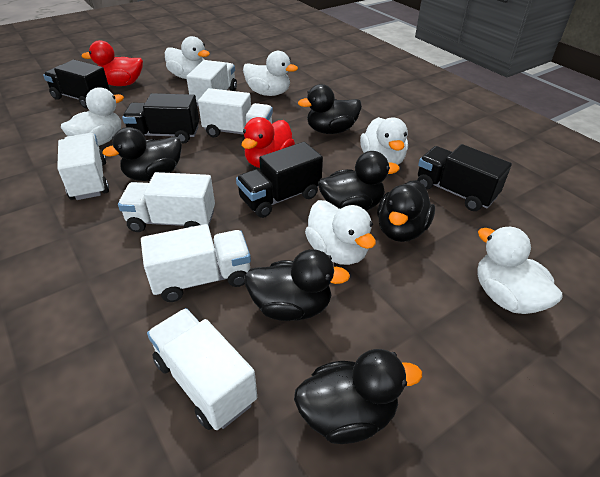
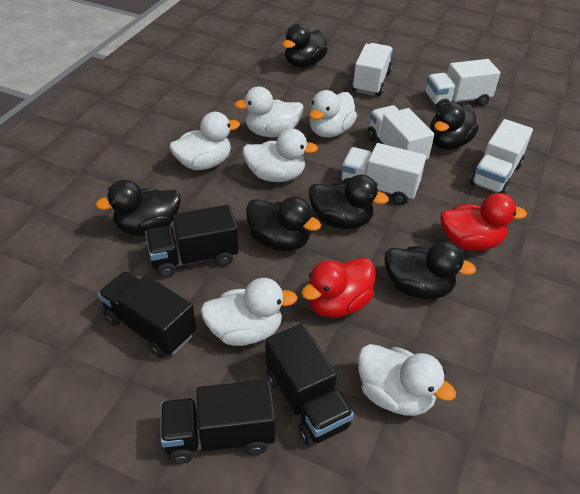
white truck: 6 -> 5

